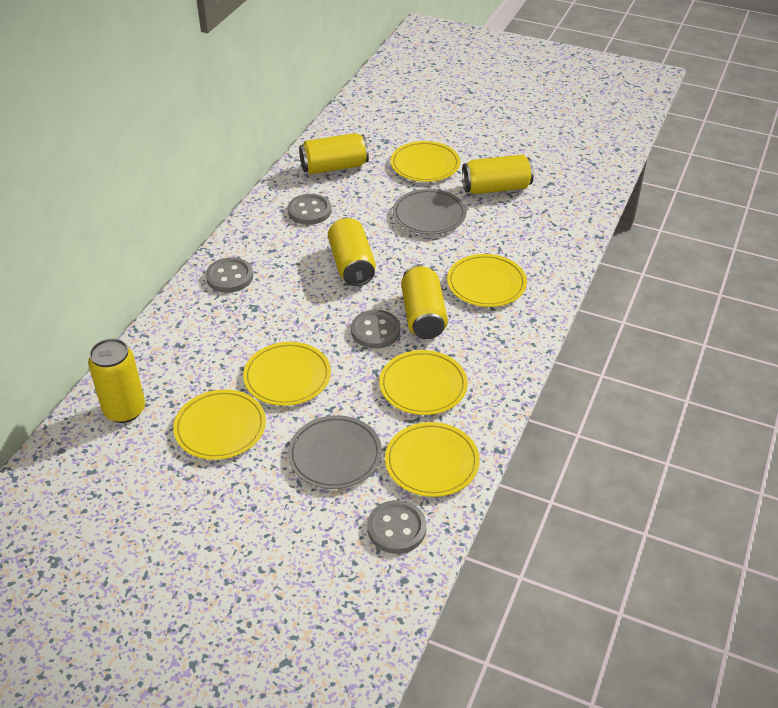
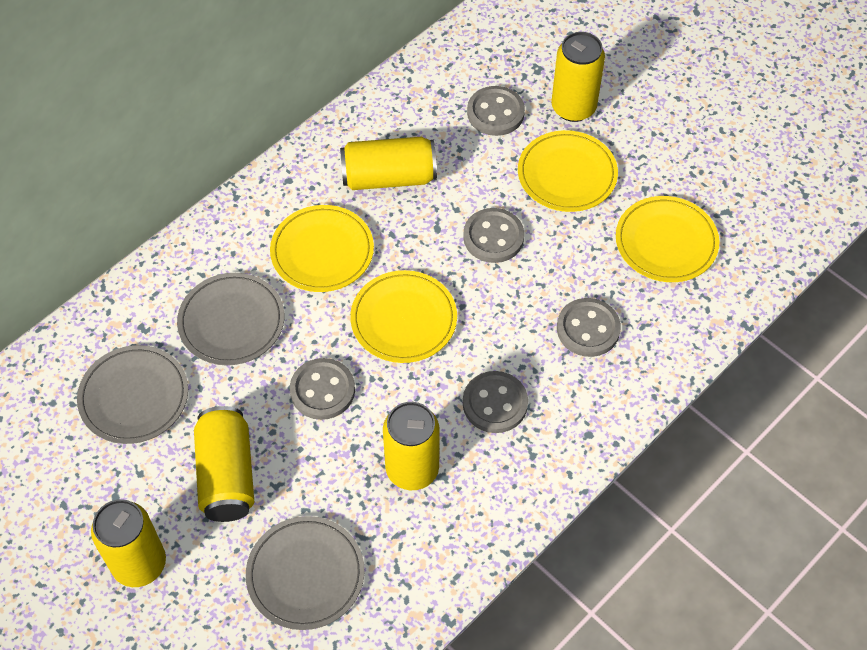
grey button: 4 -> 5
grey plate: 2 -> 3
yellow plate: 6 -> 4

